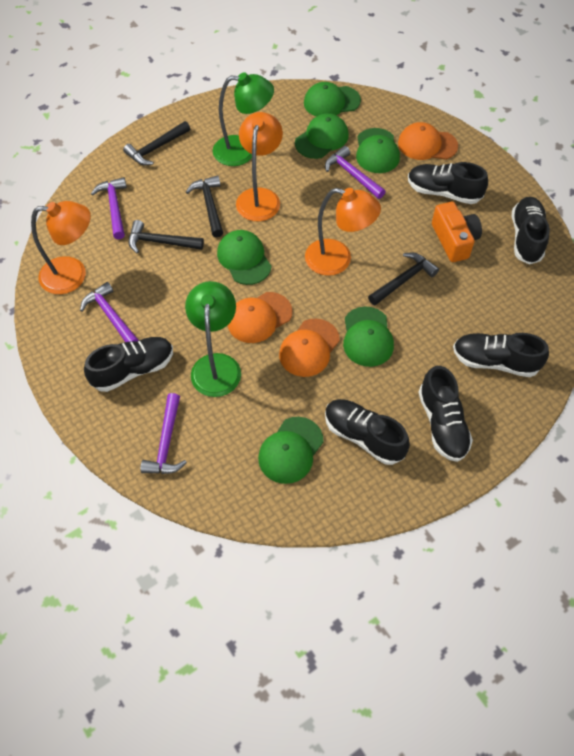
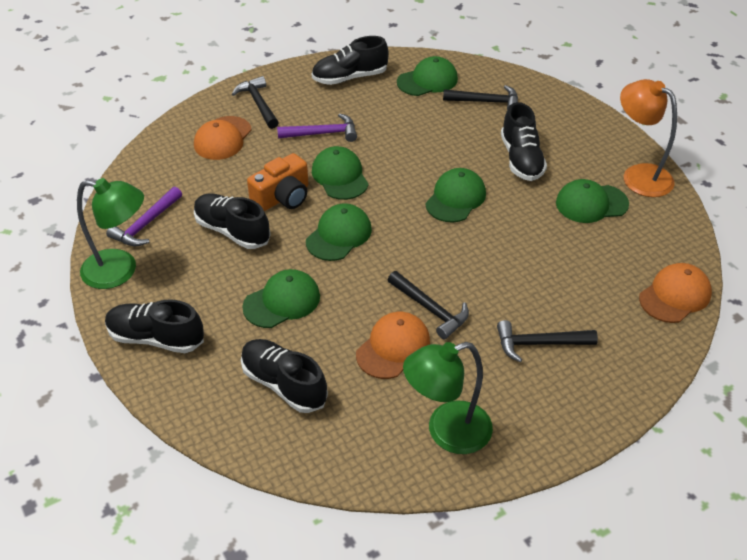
black shoe: 6 -> 5
orange lamp: 3 -> 1
purple hammer: 4 -> 2

